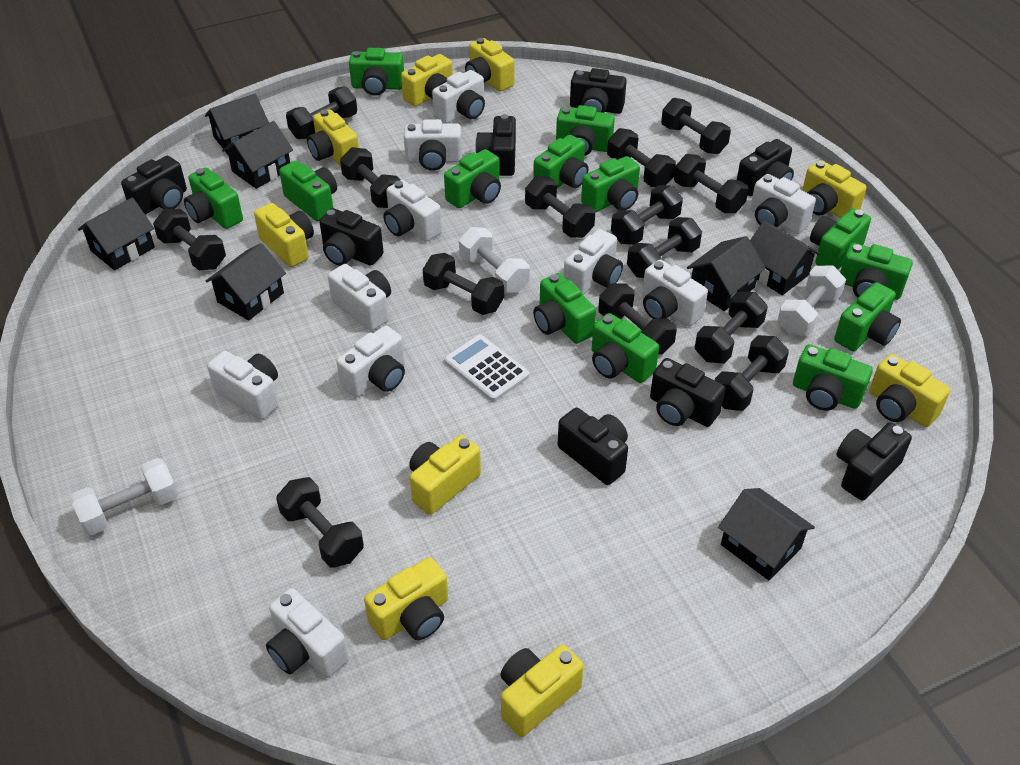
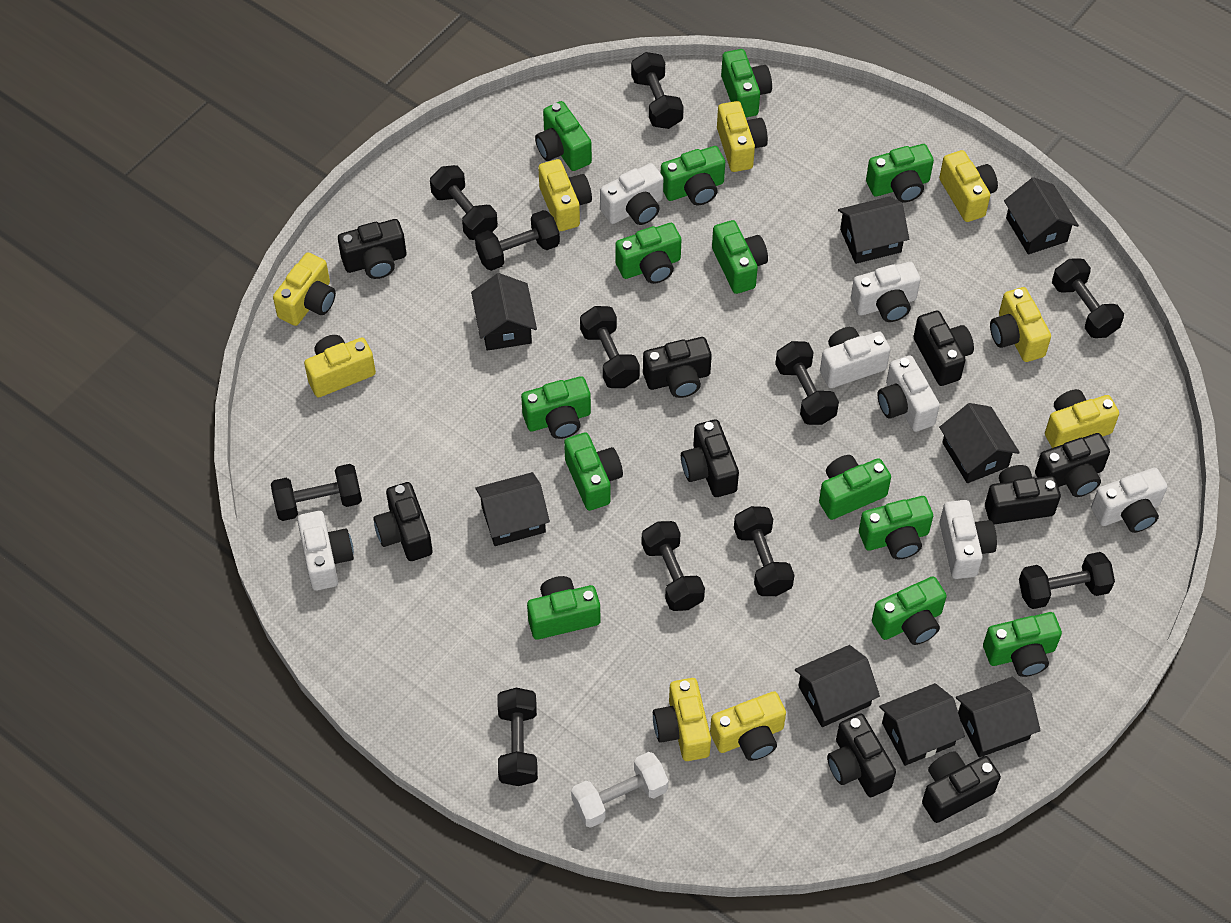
black camera: 8 -> 9
black dumbbell: 14 -> 11
black house: 7 -> 8
white calculator: 1 -> 0
white camera: 10 -> 7
white dumbbell: 3 -> 1

